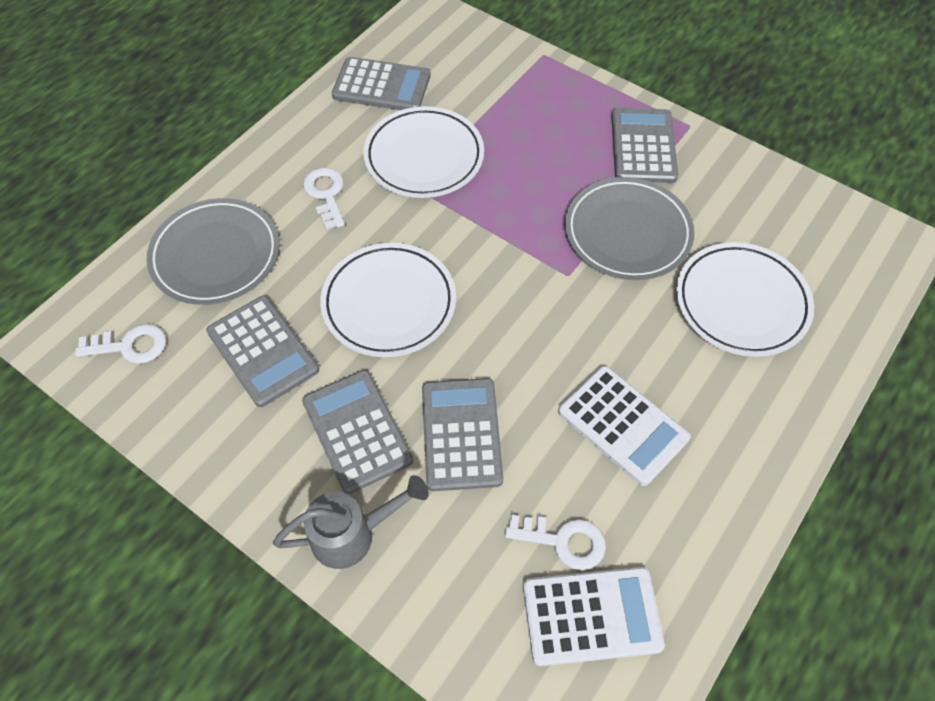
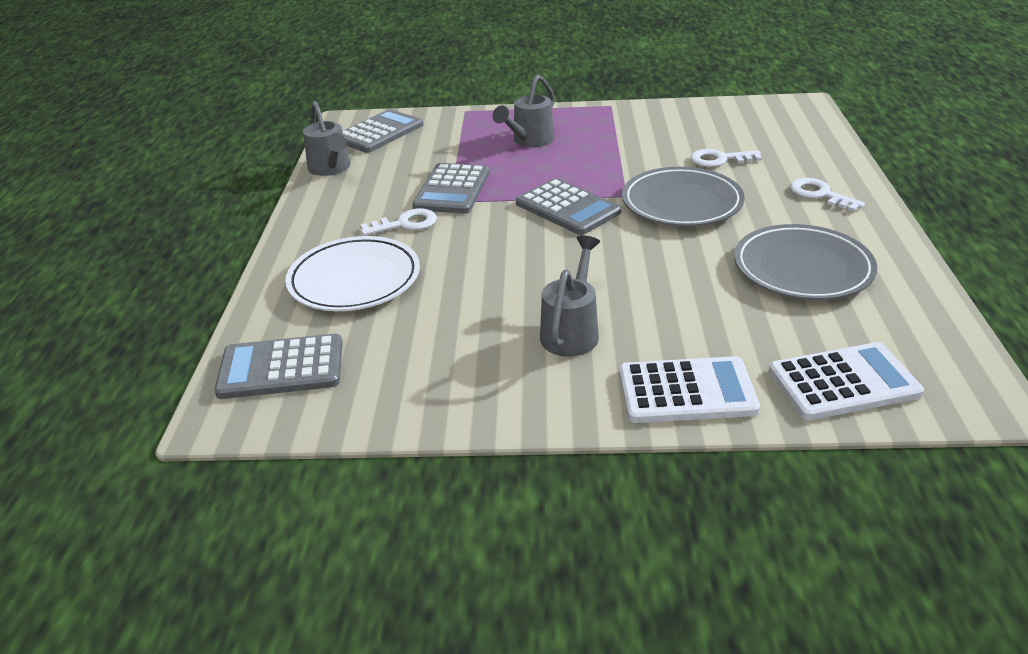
grey calculator: 5 -> 4
grey watering can: 1 -> 3
white plate: 3 -> 1

